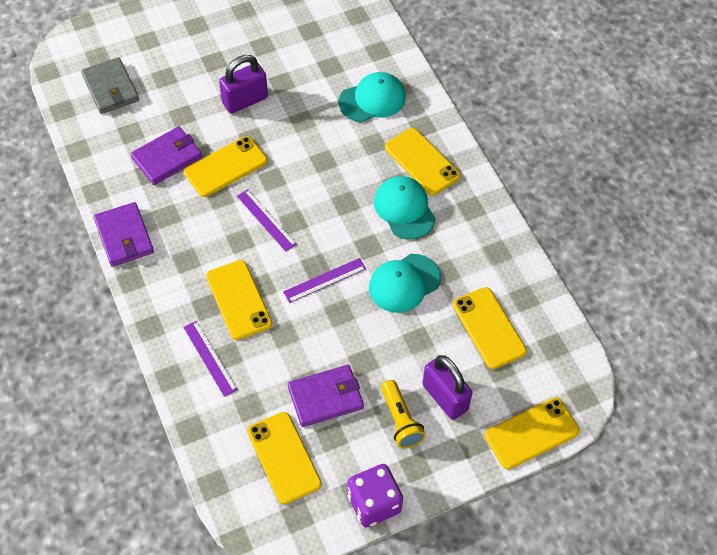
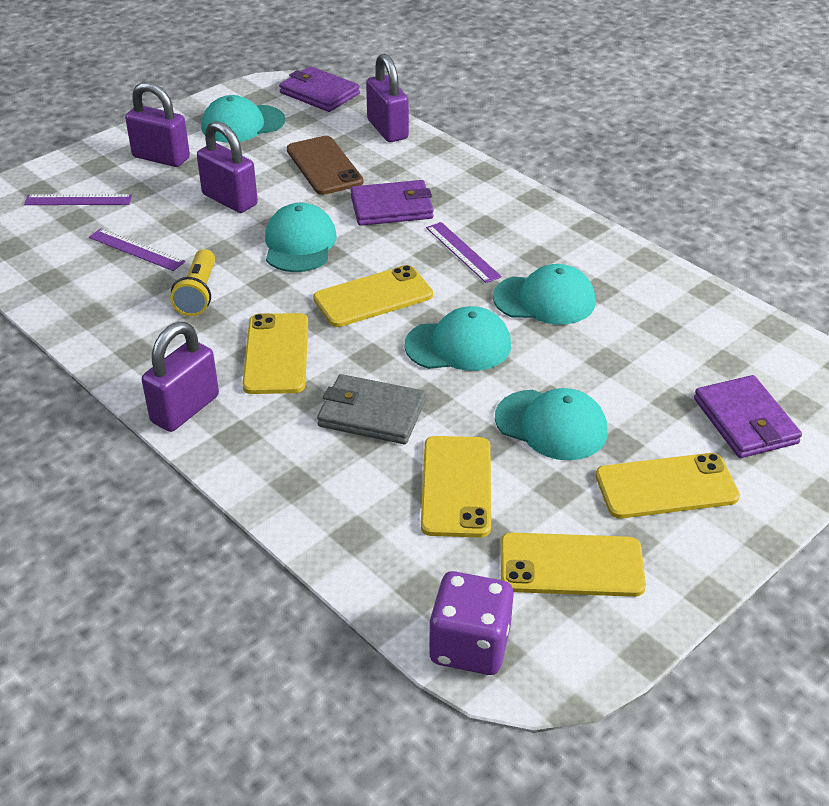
brown phone: 0 -> 1
purple padlock: 2 -> 4
turquoise cap: 3 -> 5
yellow phone: 6 -> 5

